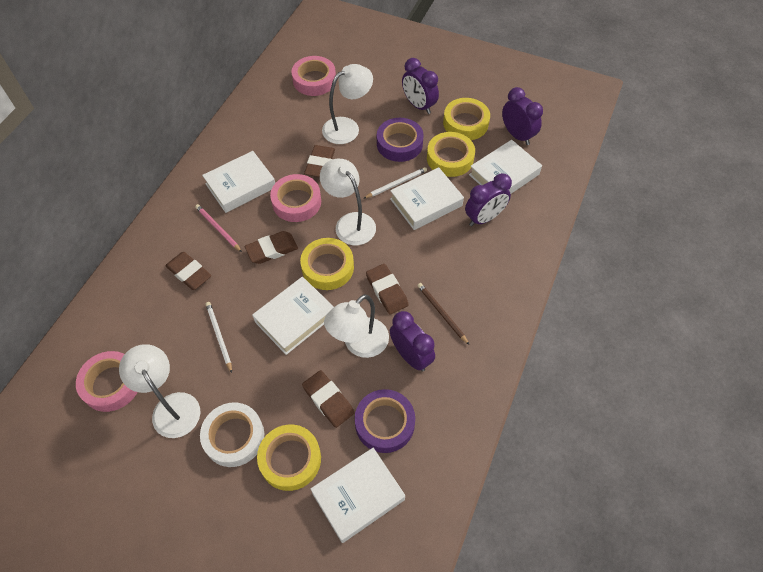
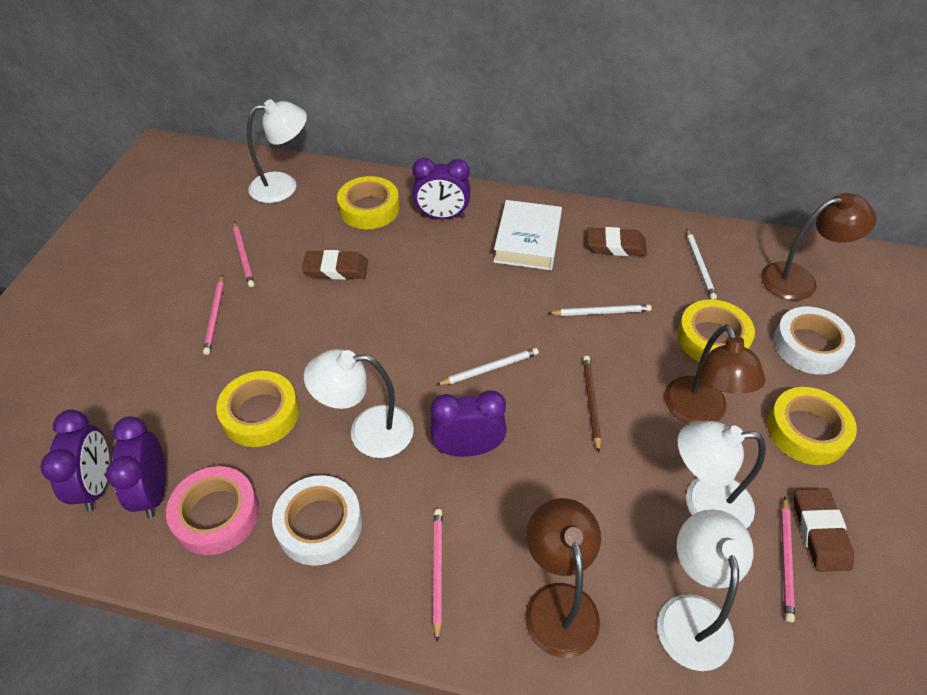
brown eraser: 5 -> 3
brown lamp: 0 -> 3
pink pencil: 1 -> 4
pink tape: 3 -> 1
purple tape: 2 -> 0
white book: 5 -> 1
white pencil: 2 -> 3
white tape: 1 -> 2

